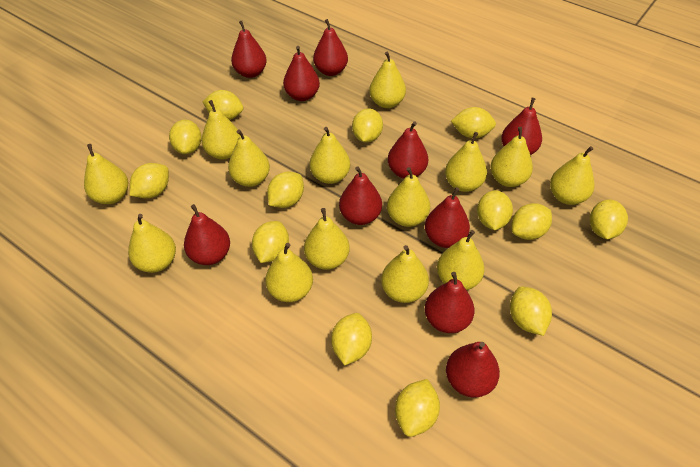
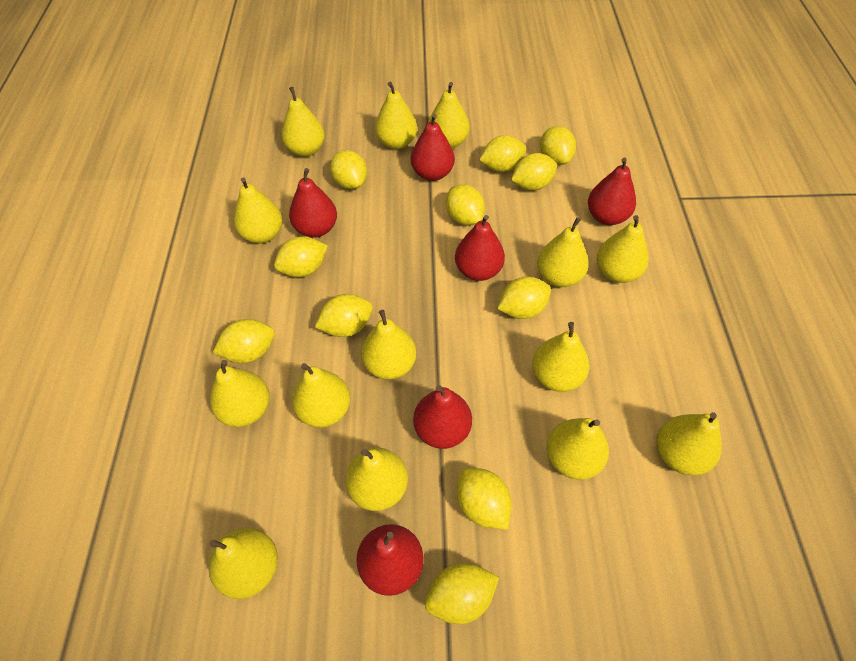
red pear: 10 -> 6
yellow lemon: 13 -> 11

